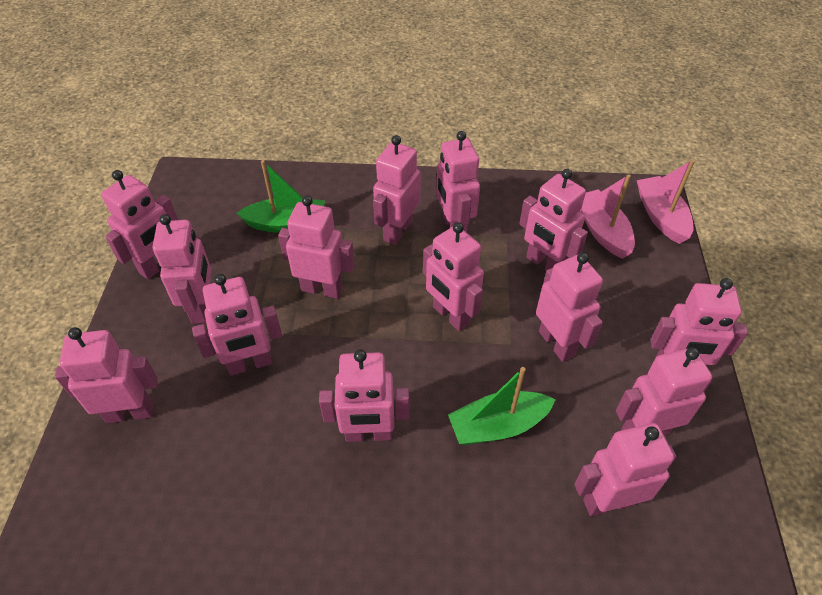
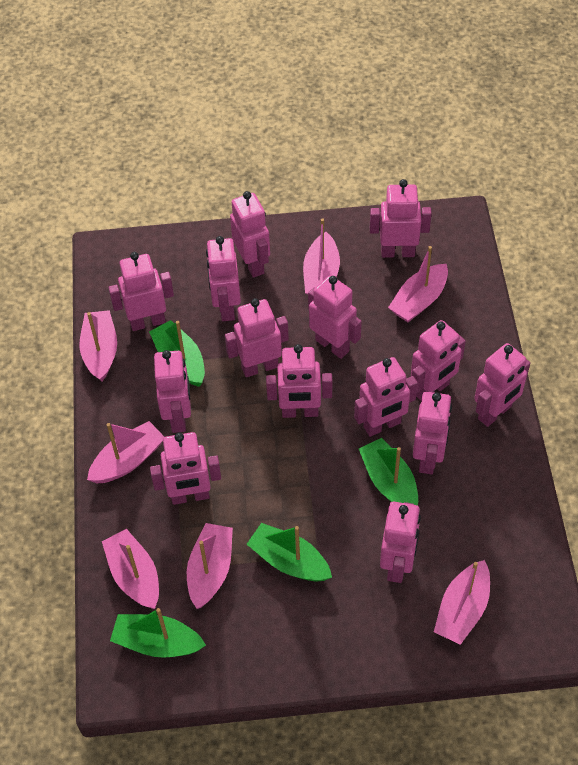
green boat: 2 -> 4
pink boat: 2 -> 7

